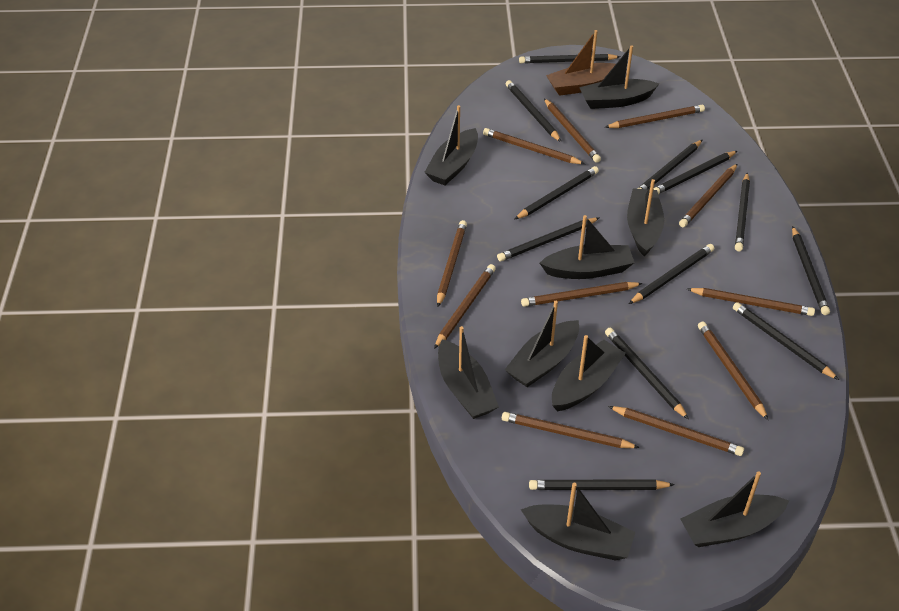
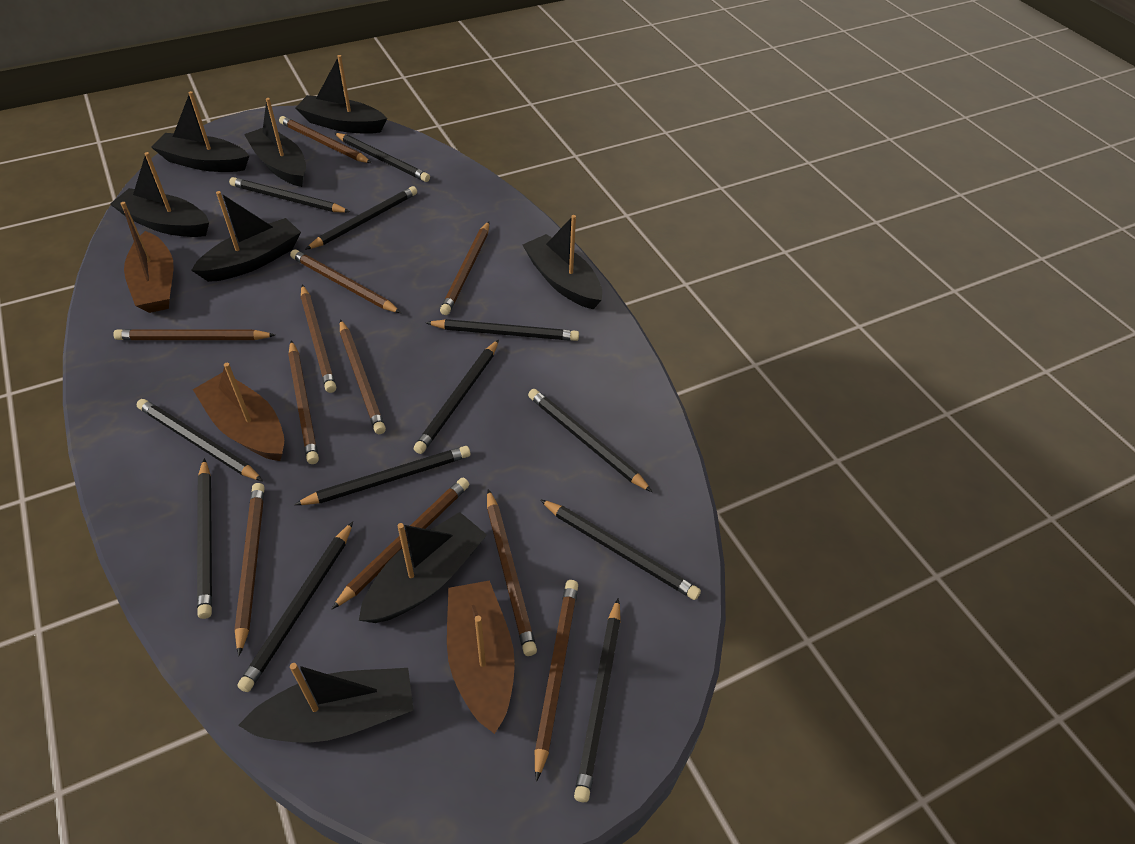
black boat: 9 -> 8
brown boat: 1 -> 3

